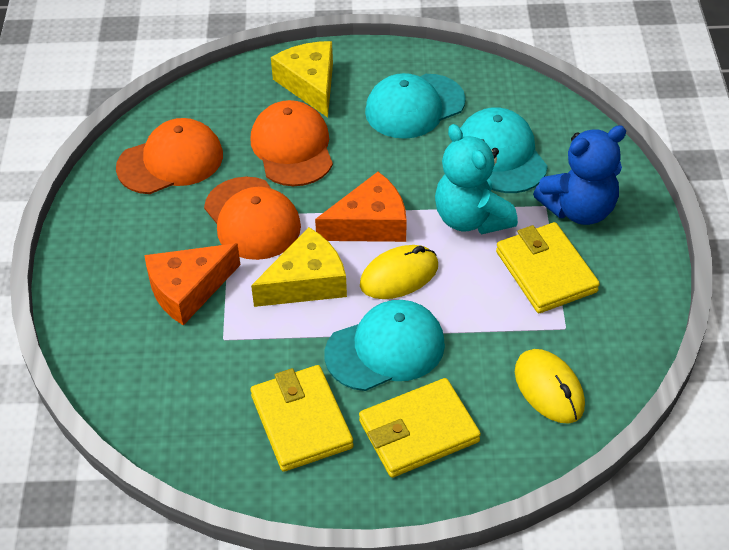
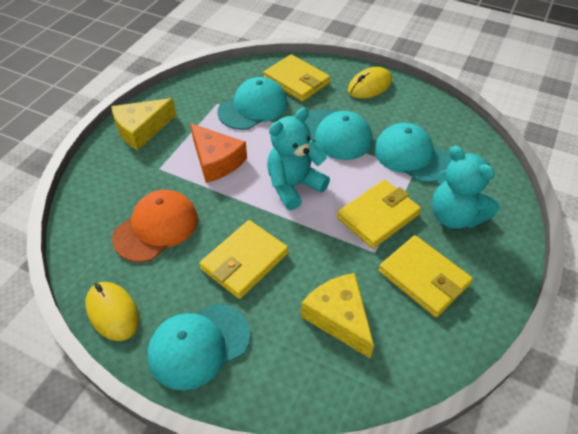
blue teddy bear: 1 -> 0
orange cap: 3 -> 1
orange cheese: 2 -> 1
turquoise cap: 3 -> 4
turquoise teddy bear: 1 -> 2
yellow wallet: 3 -> 4

